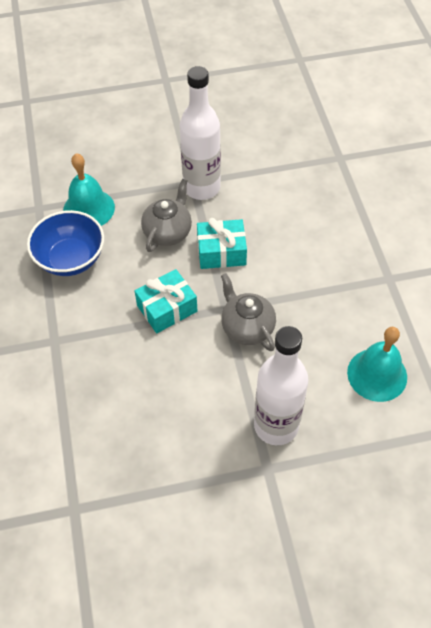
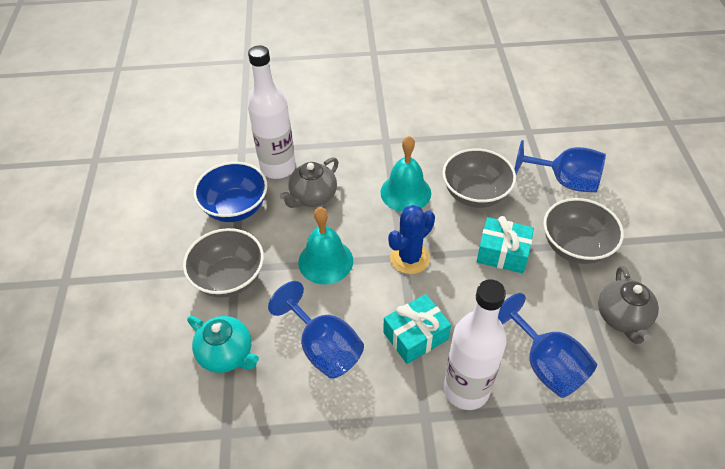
blue cactus: 0 -> 1
blue goblet: 0 -> 3
grey bowl: 0 -> 3
turquoise teapot: 0 -> 1

